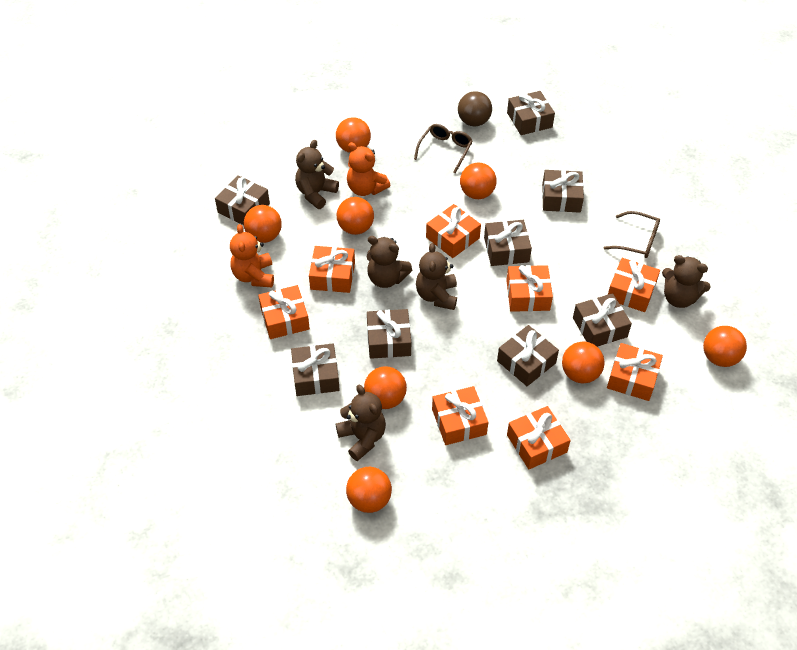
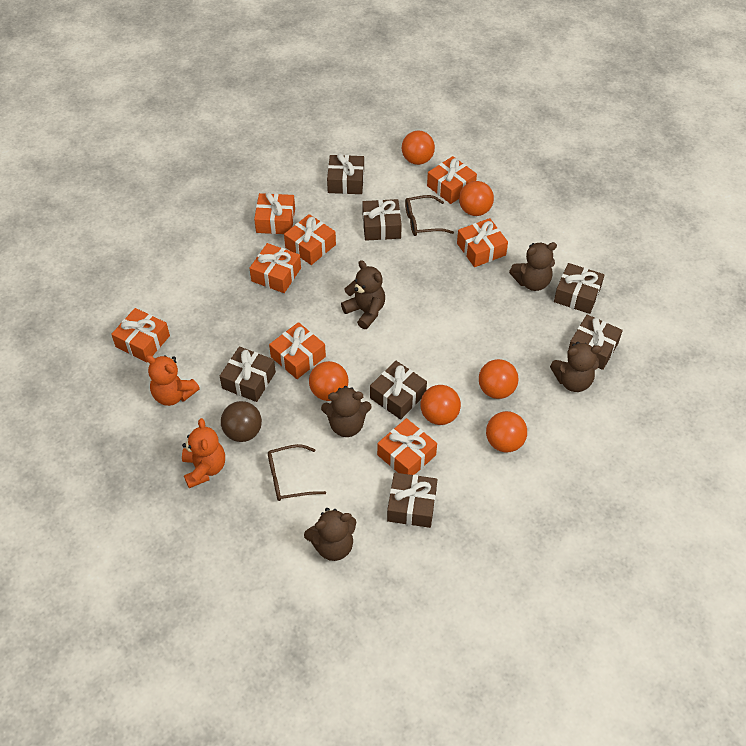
brown gift: 8 -> 7
orange ball: 8 -> 6

